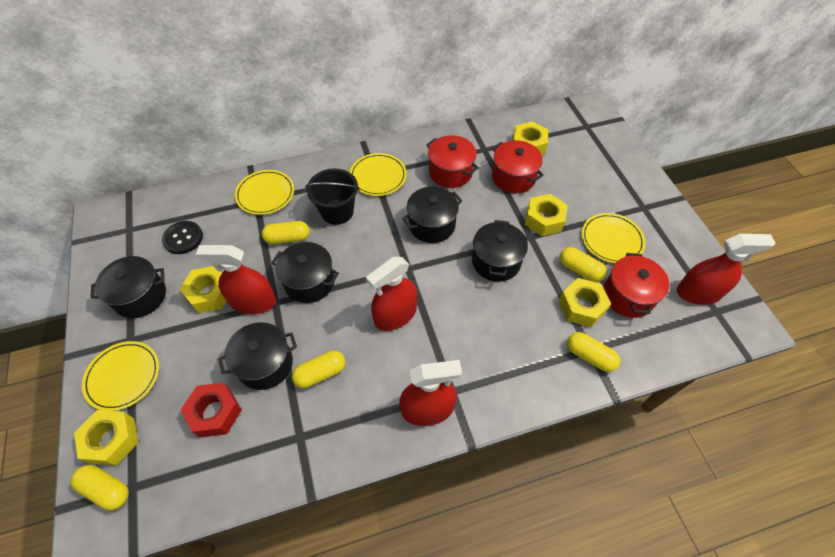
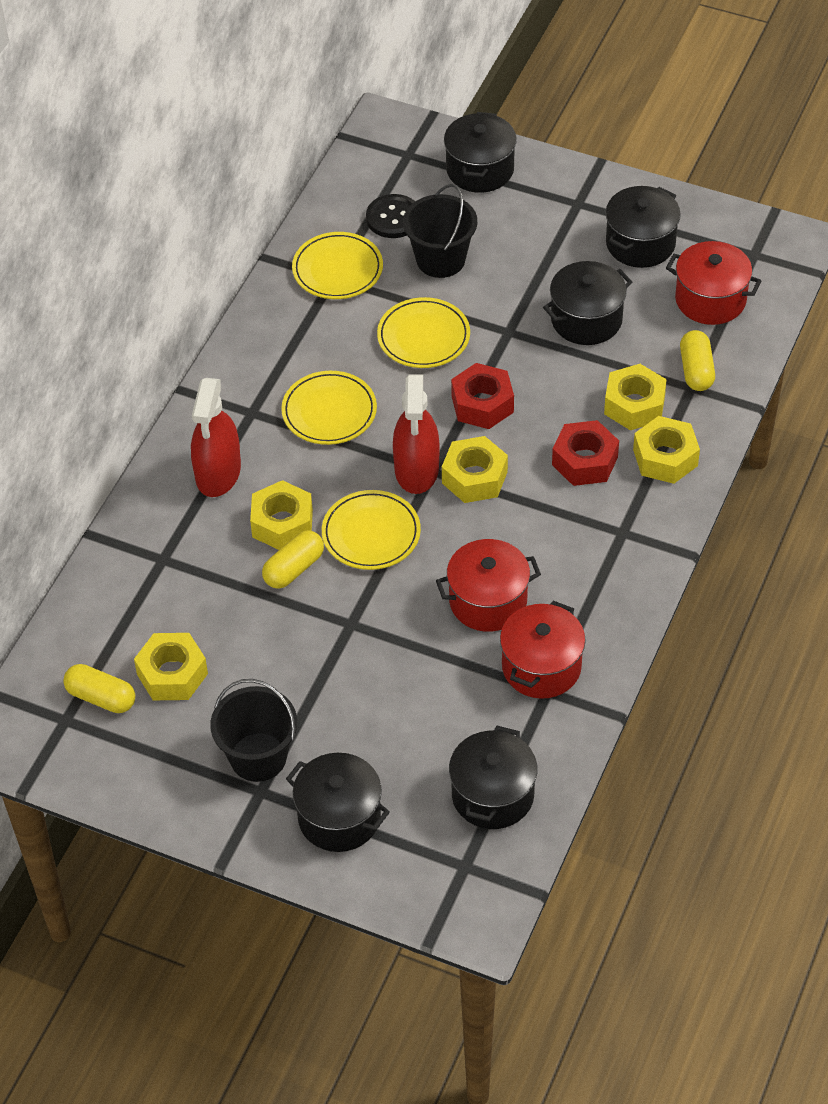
black bucket: 1 -> 2
red nut: 1 -> 2
red spray bottle: 4 -> 2
yellow capsule: 5 -> 3

